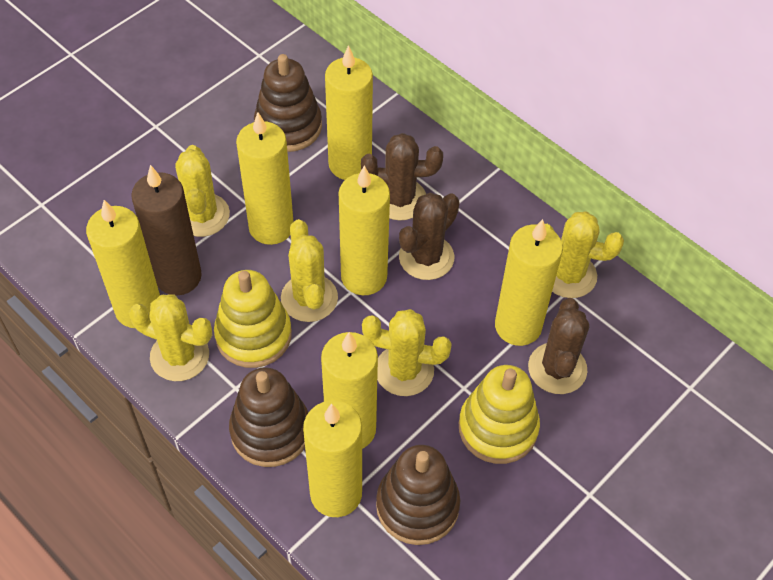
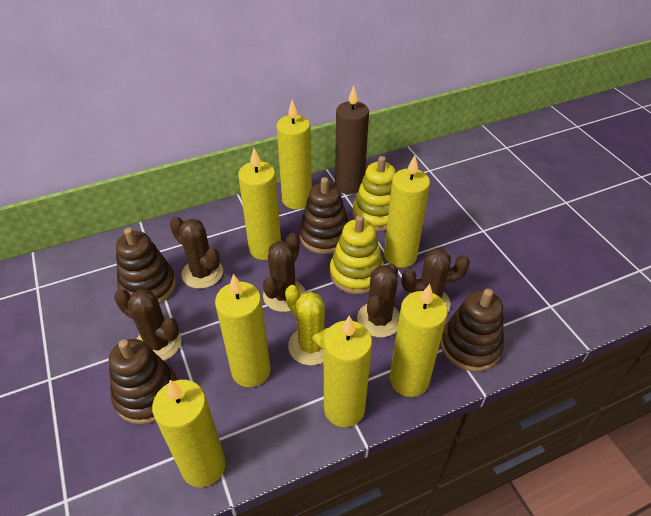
brown cactus: 3 -> 5
brown stacking toy: 3 -> 4
yellow cactus: 5 -> 1

